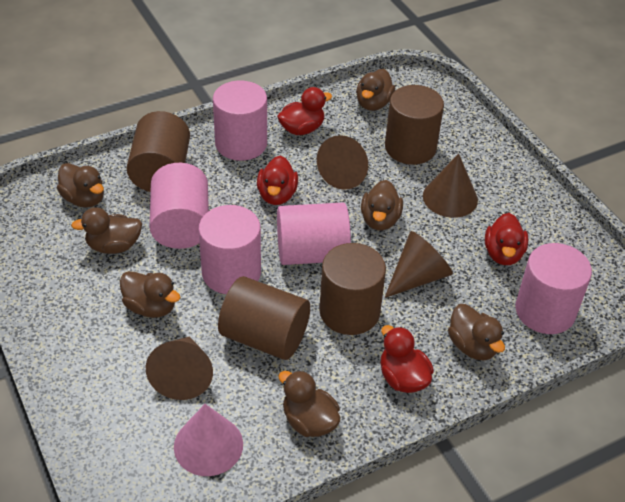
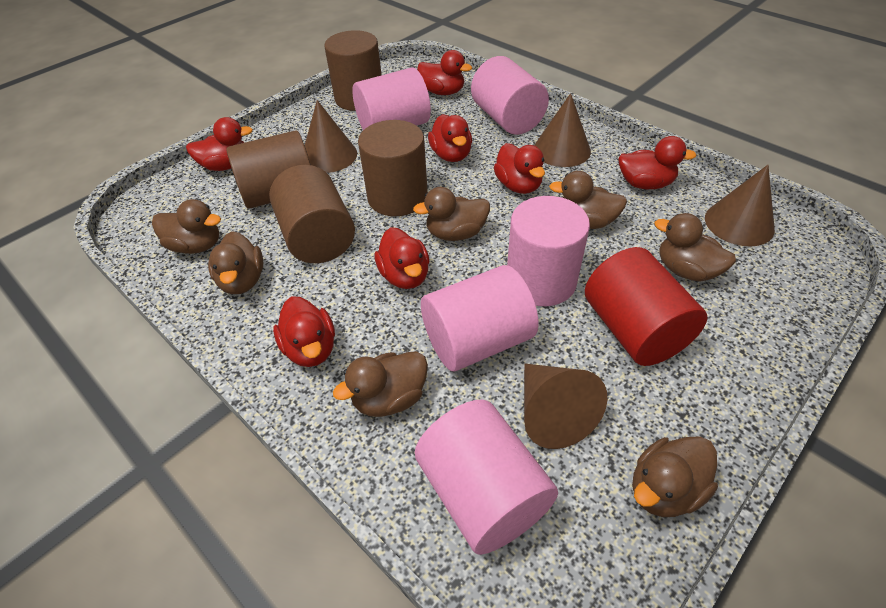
pink cone: 1 -> 0
red cylinder: 0 -> 1
red duck: 4 -> 7

